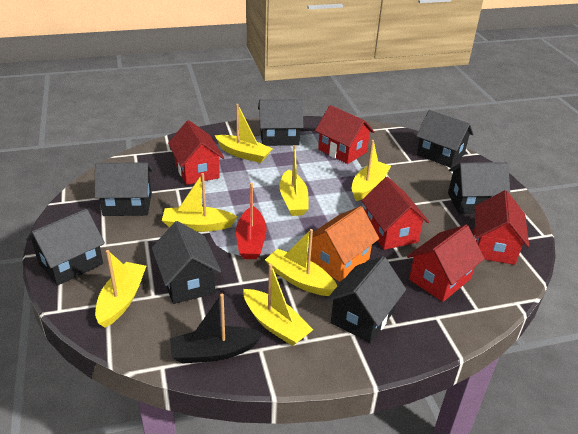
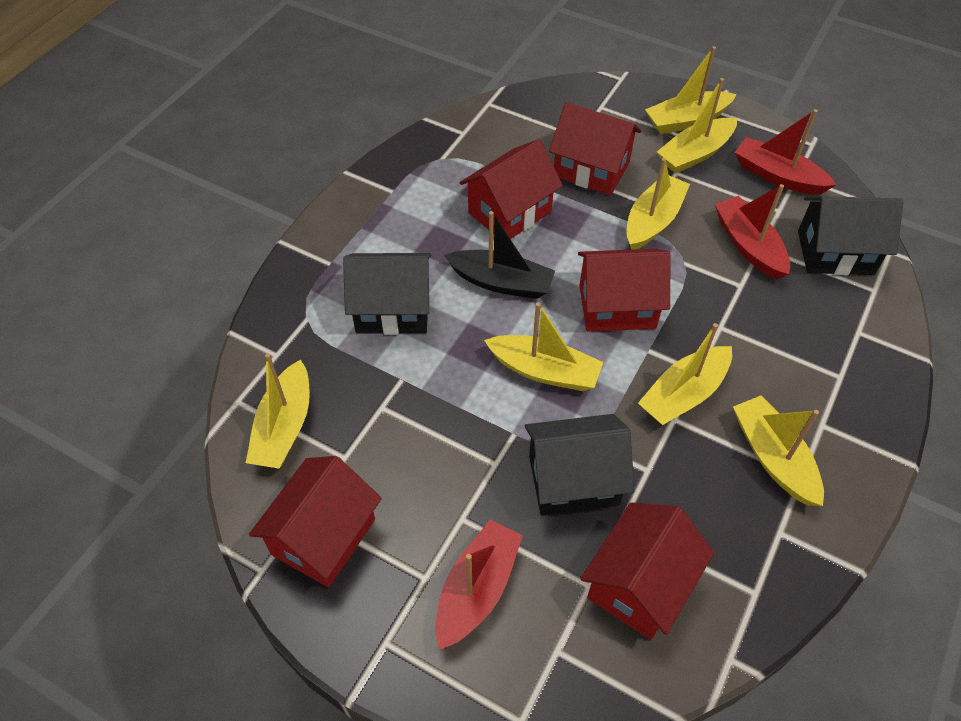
black house: 7 -> 3
orange house: 1 -> 0
red boat: 1 -> 3

